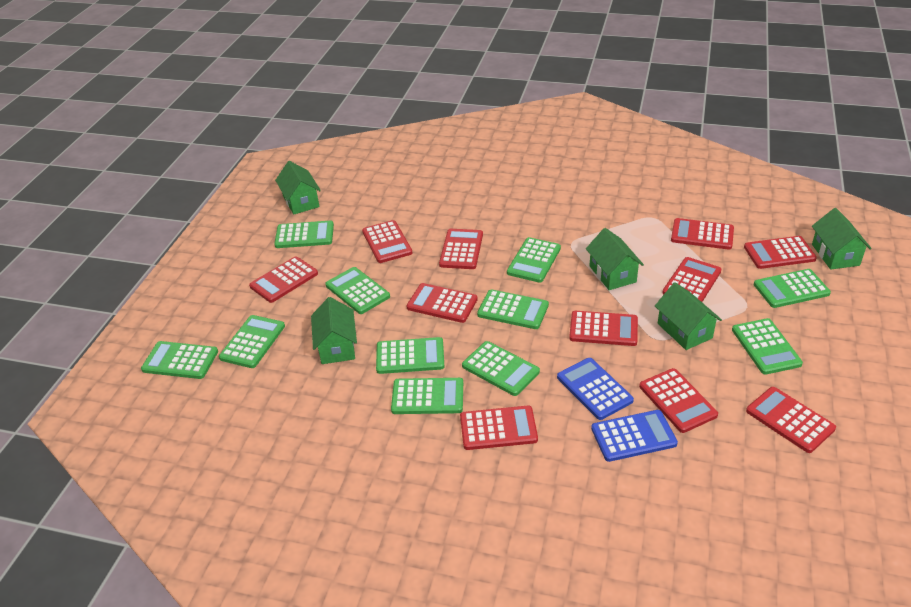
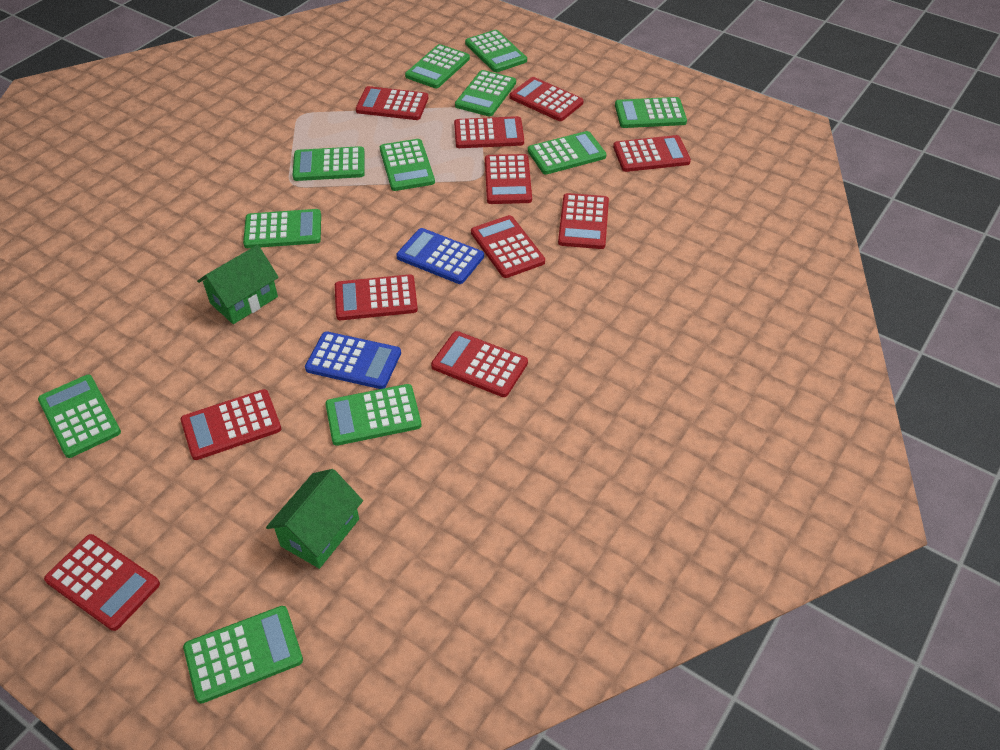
green house: 5 -> 2

